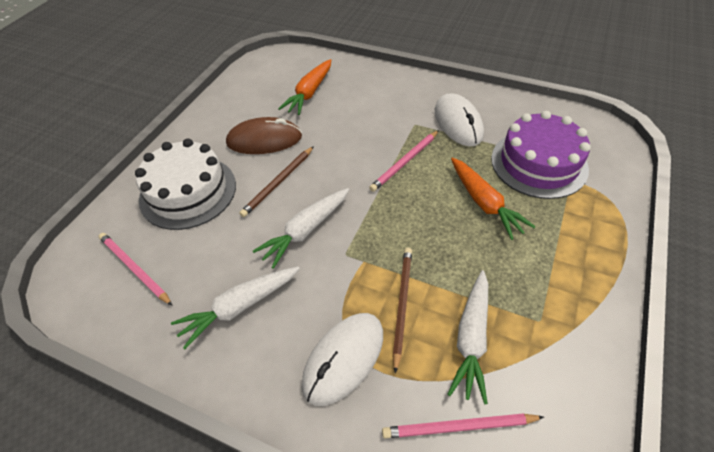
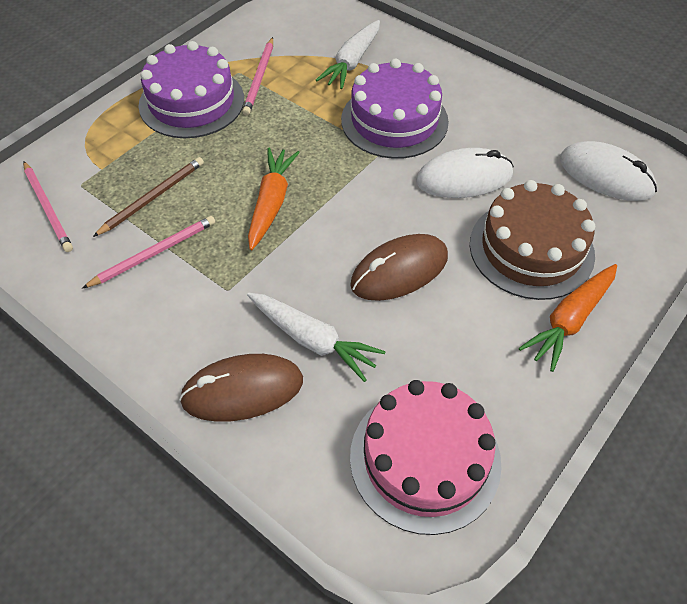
brown cake: 0 -> 1
brown mouse: 1 -> 2
brown pencil: 2 -> 1
pink cake: 0 -> 1
purple cake: 1 -> 2
white cake: 1 -> 0
white carrot: 3 -> 2

